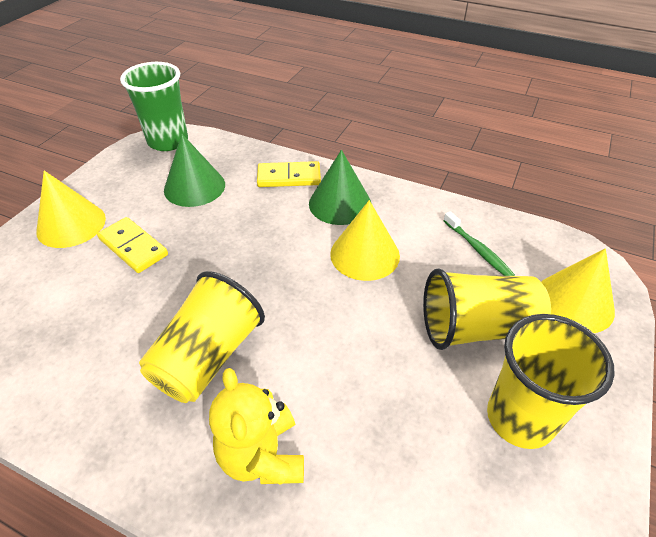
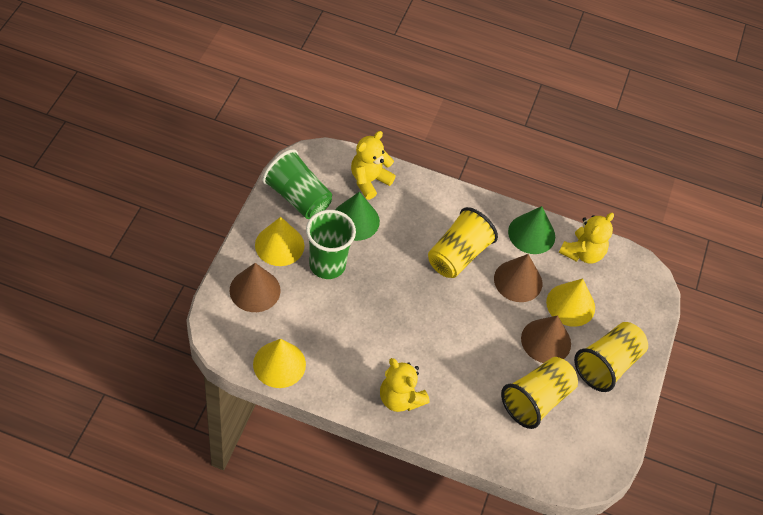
brown cone: 0 -> 3
green cup: 1 -> 2
green toothbrush: 1 -> 0
yellow domino: 2 -> 0
yellow teddy bear: 1 -> 3

